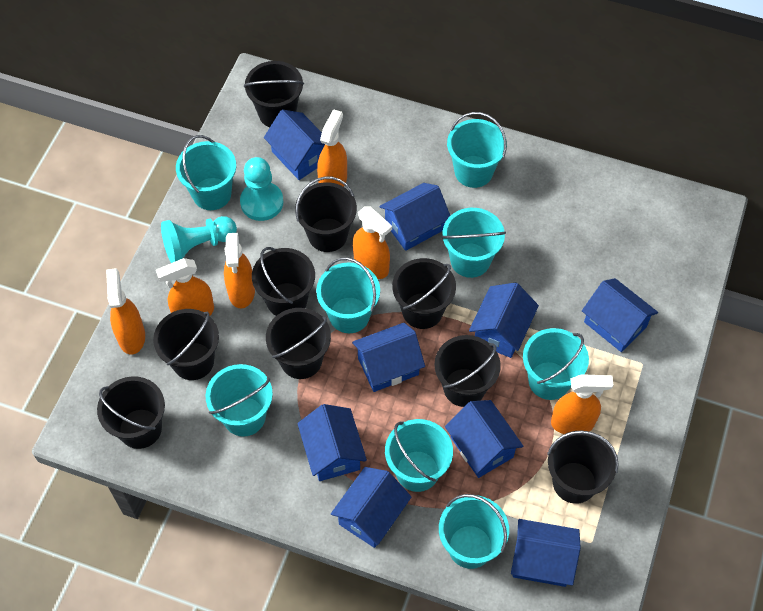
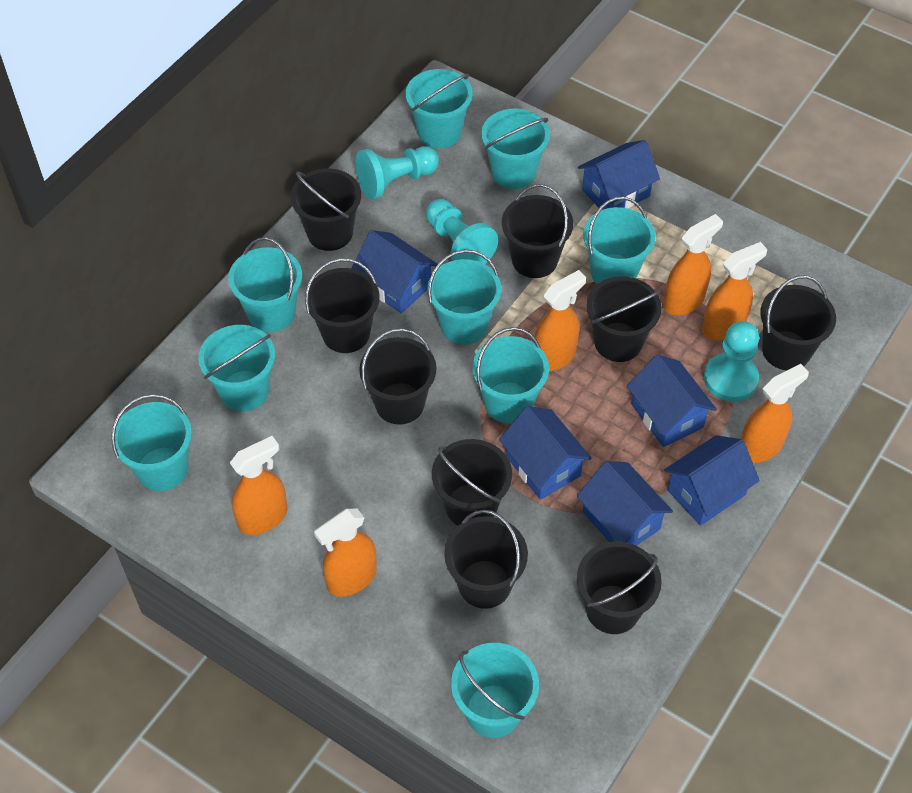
blue house: 9 -> 6
turquoise bucket: 8 -> 9
turquoise pawn: 2 -> 3

